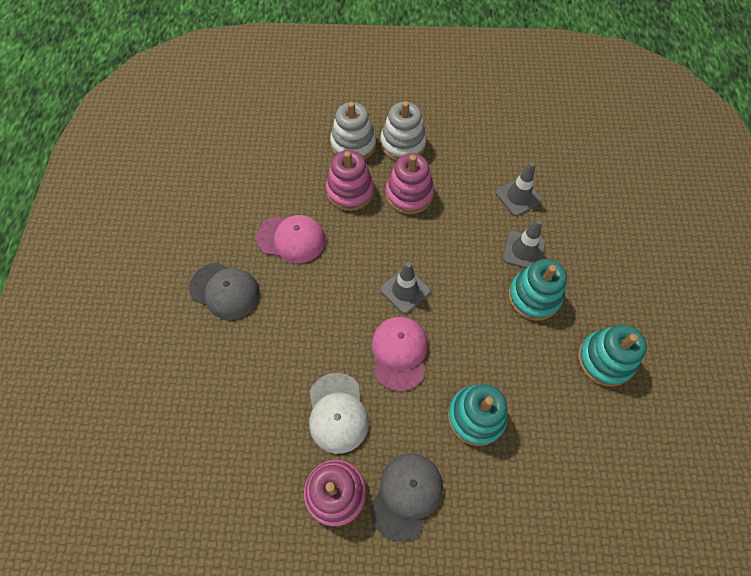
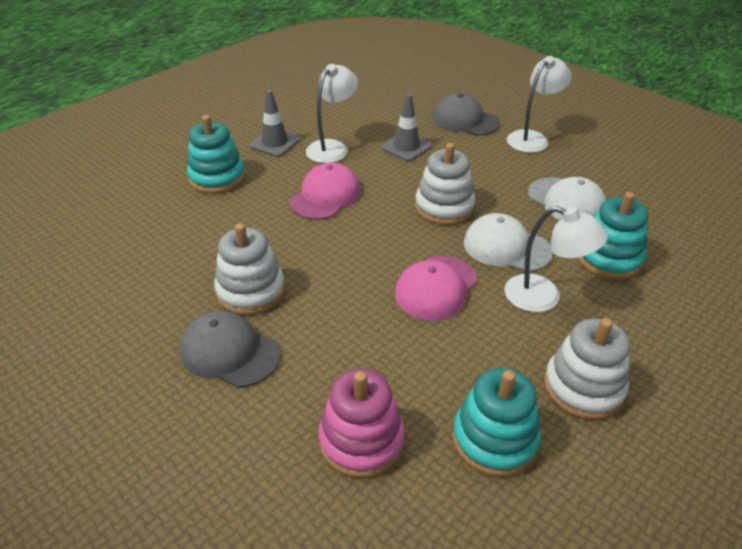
grey traffic cone: 3 -> 2
pink stacking toy: 3 -> 1
white cap: 1 -> 2
white lamp: 0 -> 3
white stacking toy: 2 -> 3

